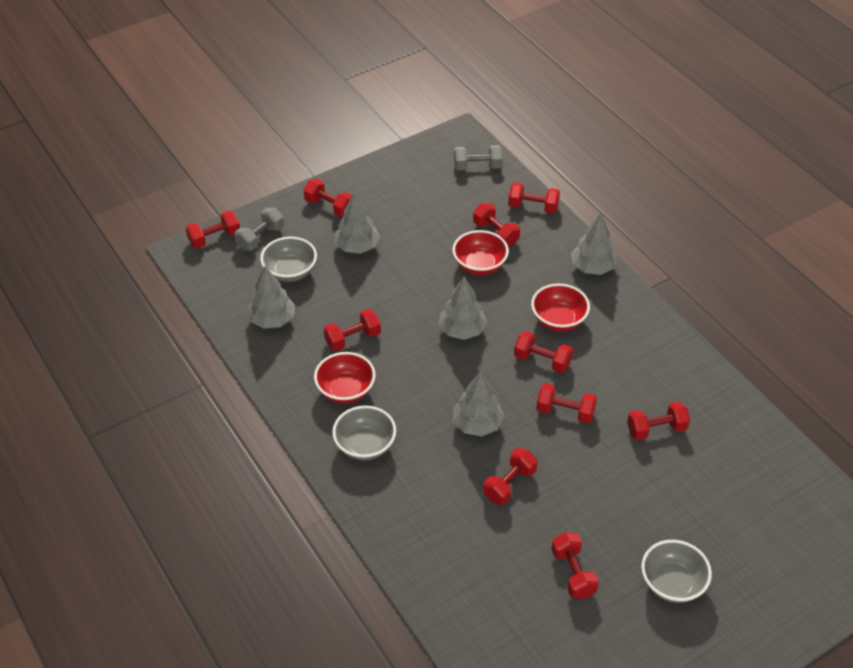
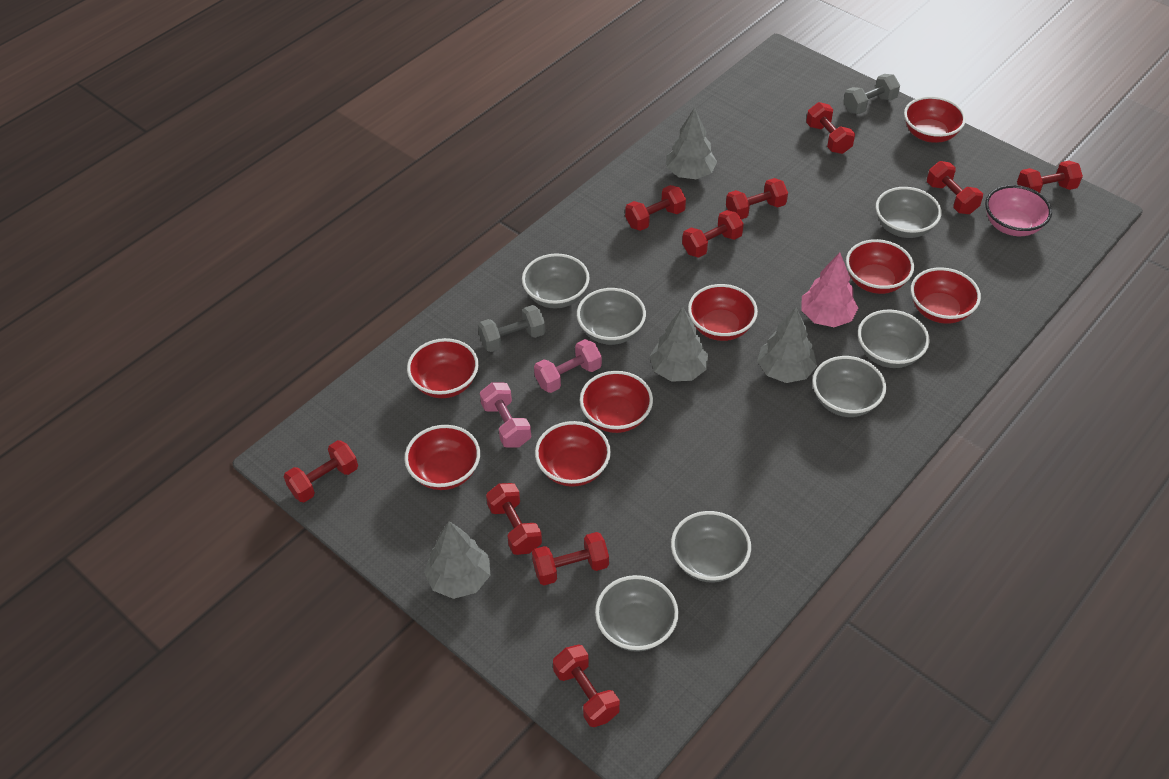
grey bowl: 3 -> 7
grey tree: 5 -> 4
pink bowl: 0 -> 1
pink dumbbell: 0 -> 2
pink tree: 0 -> 1
red bowl: 3 -> 8

